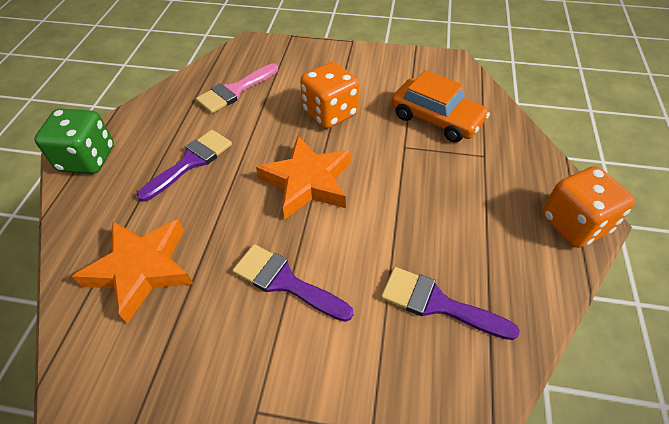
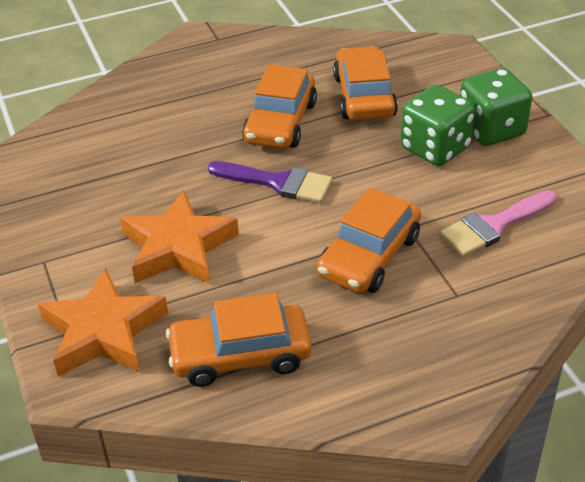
green dice: 1 -> 2
orange car: 1 -> 4
orange dice: 2 -> 0
purple brush: 3 -> 1

